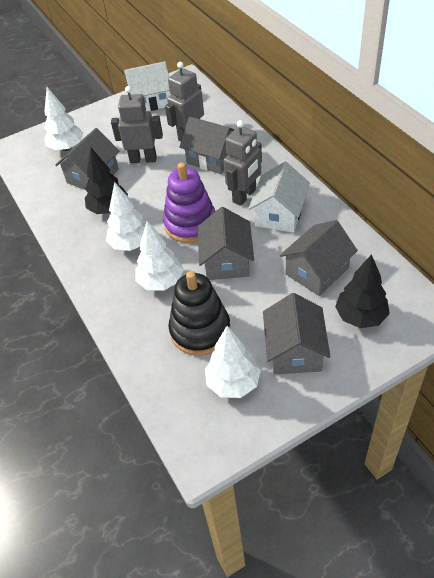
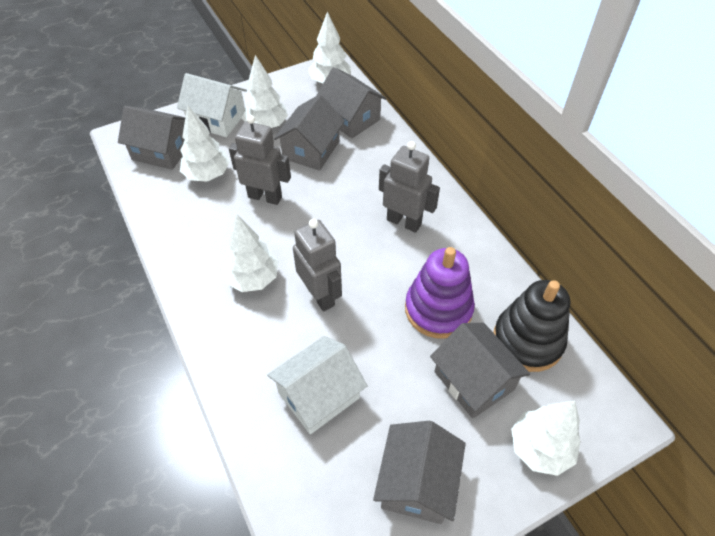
black tree: 2 -> 0
white tree: 4 -> 5

